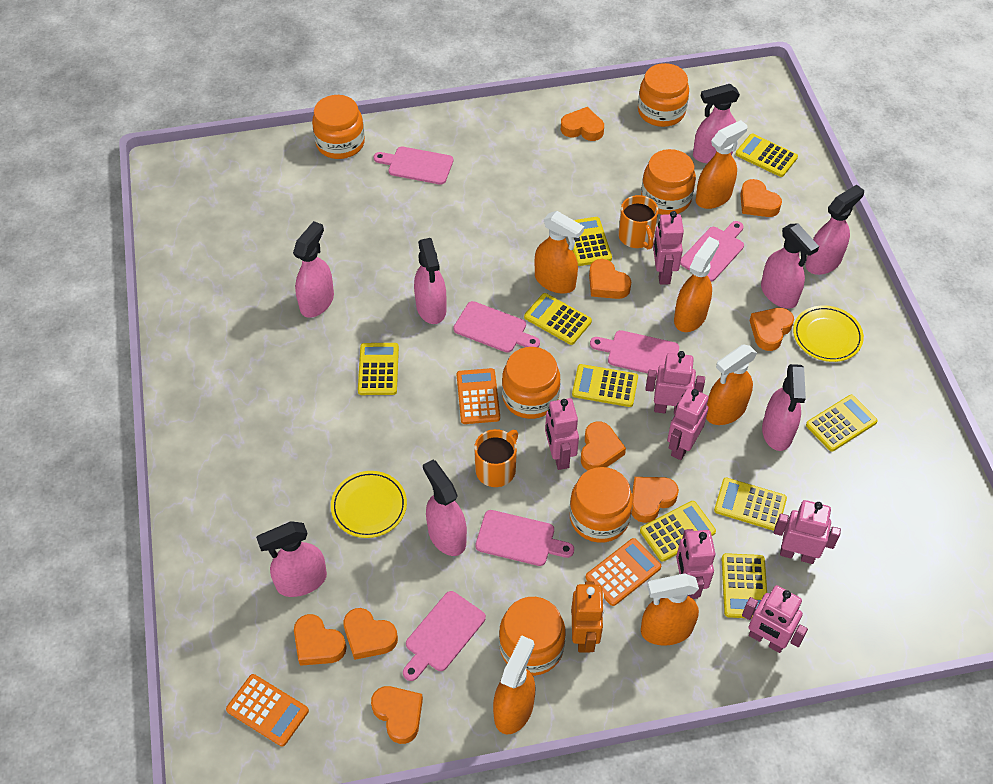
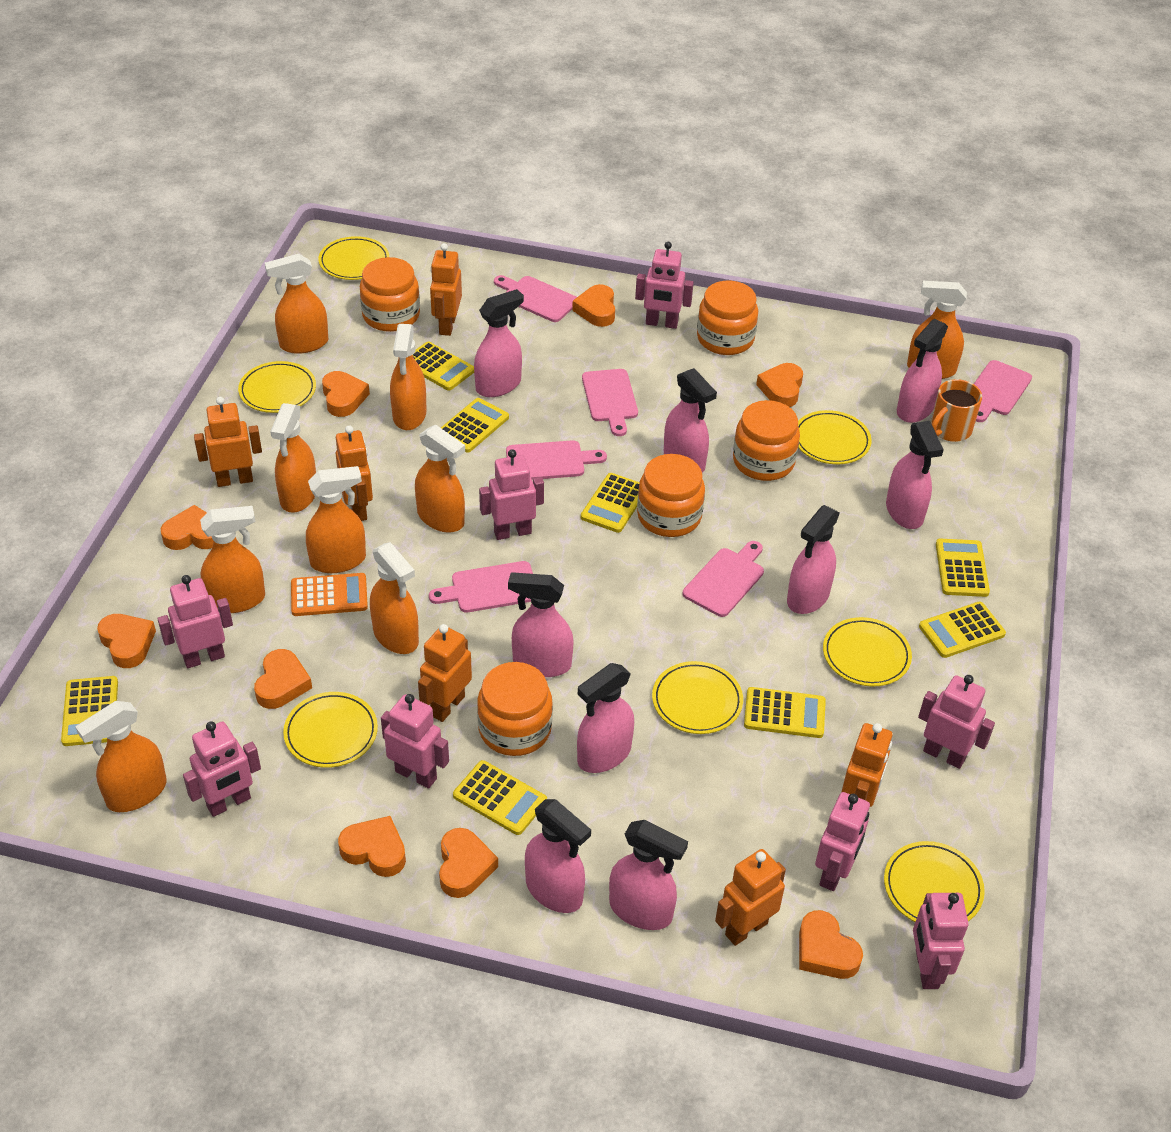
orange calculator: 3 -> 1
orange jar: 6 -> 5
orange mug: 2 -> 1
orange robot: 1 -> 6
orange spray bottle: 6 -> 9
pink robot: 7 -> 8
pink spray bottle: 8 -> 9
yellow calculator: 9 -> 8
yellow plate: 2 -> 7

